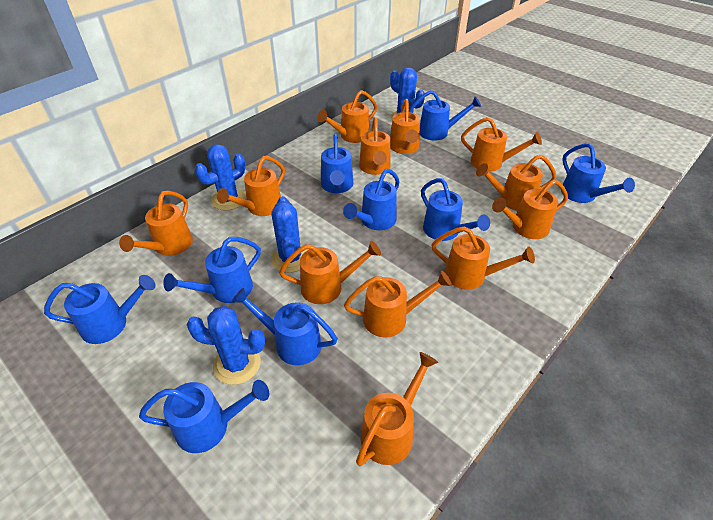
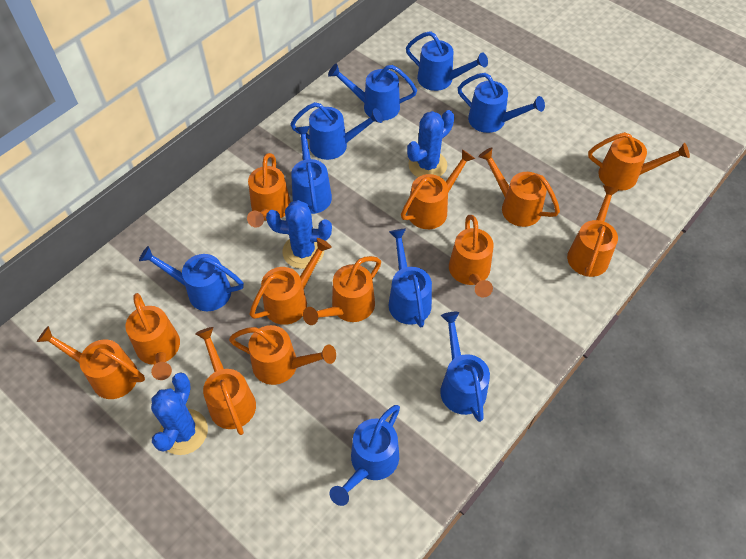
blue cactus: 4 -> 3

